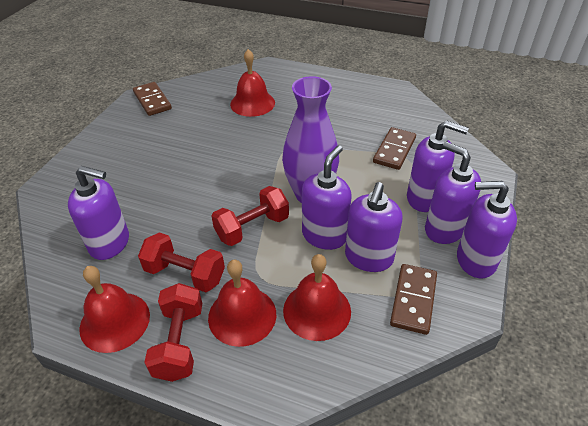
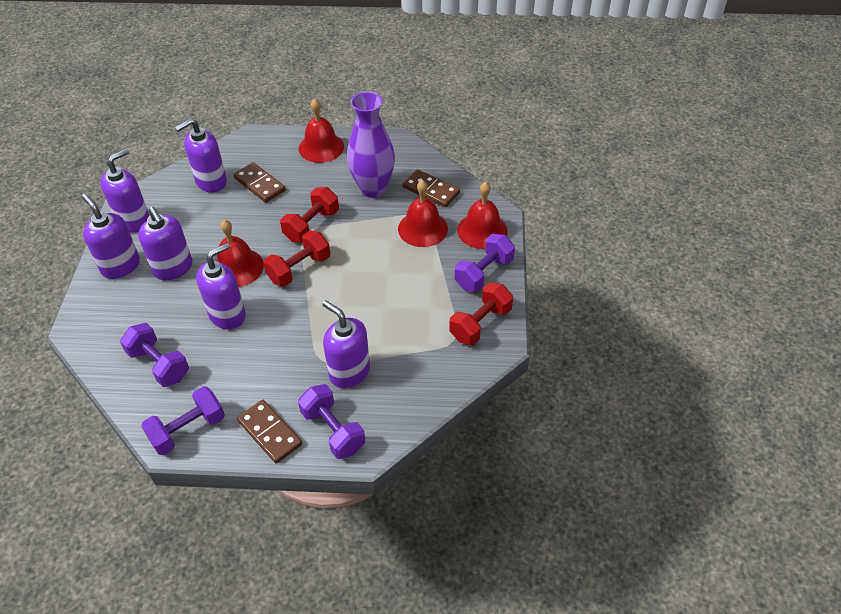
purple dumbbell: 0 -> 4

